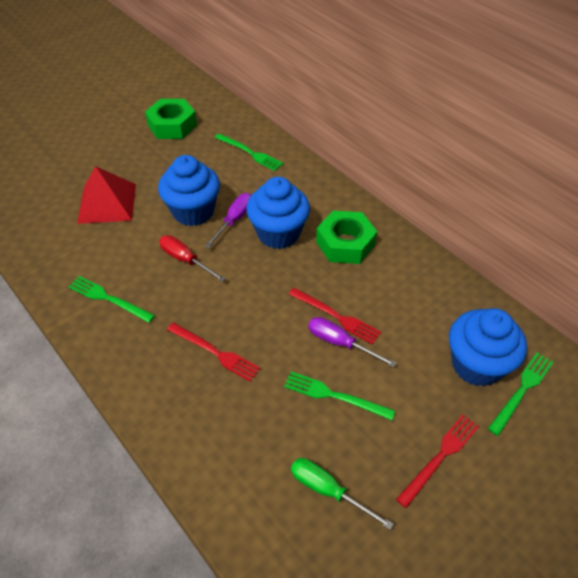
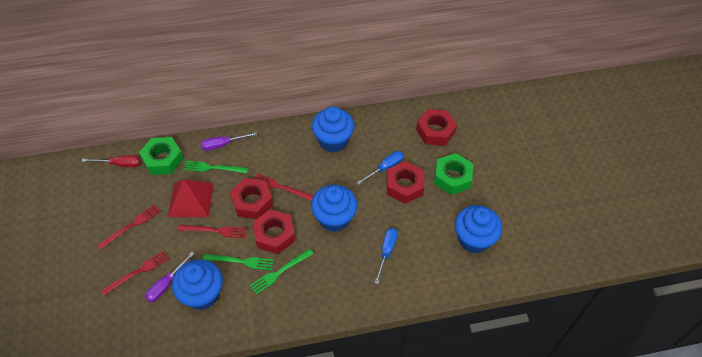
blue cupcake: 3 -> 4
blue screwdriver: 0 -> 2
green fork: 4 -> 3
green screwdriver: 1 -> 0
red fork: 3 -> 4
red nut: 0 -> 4

